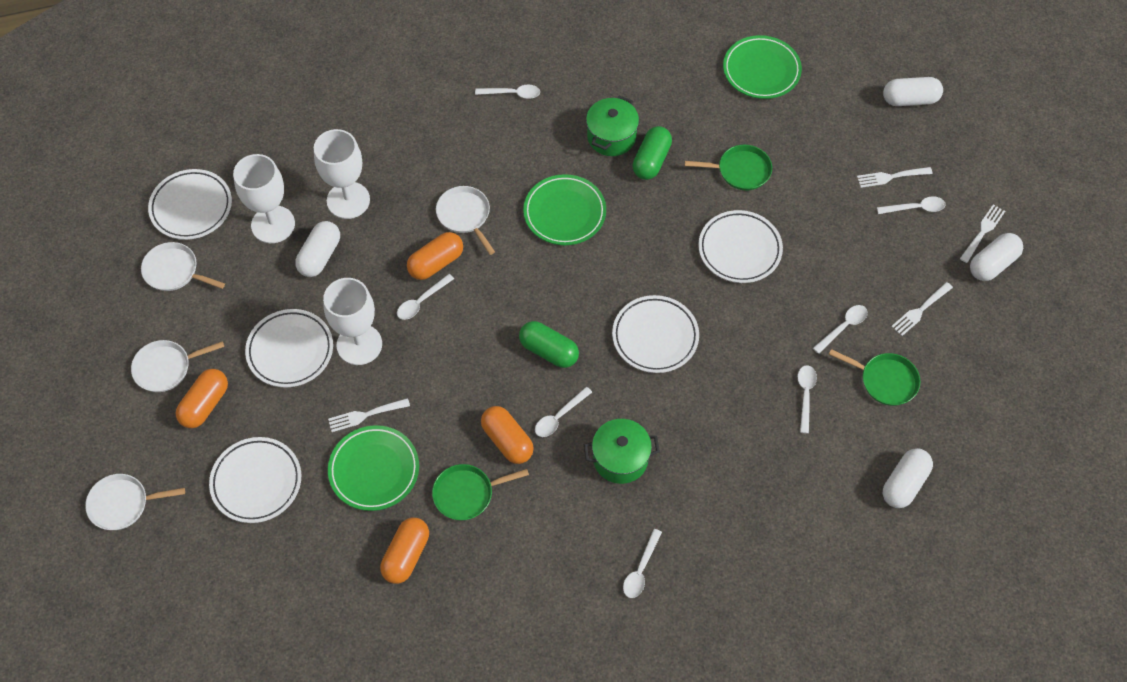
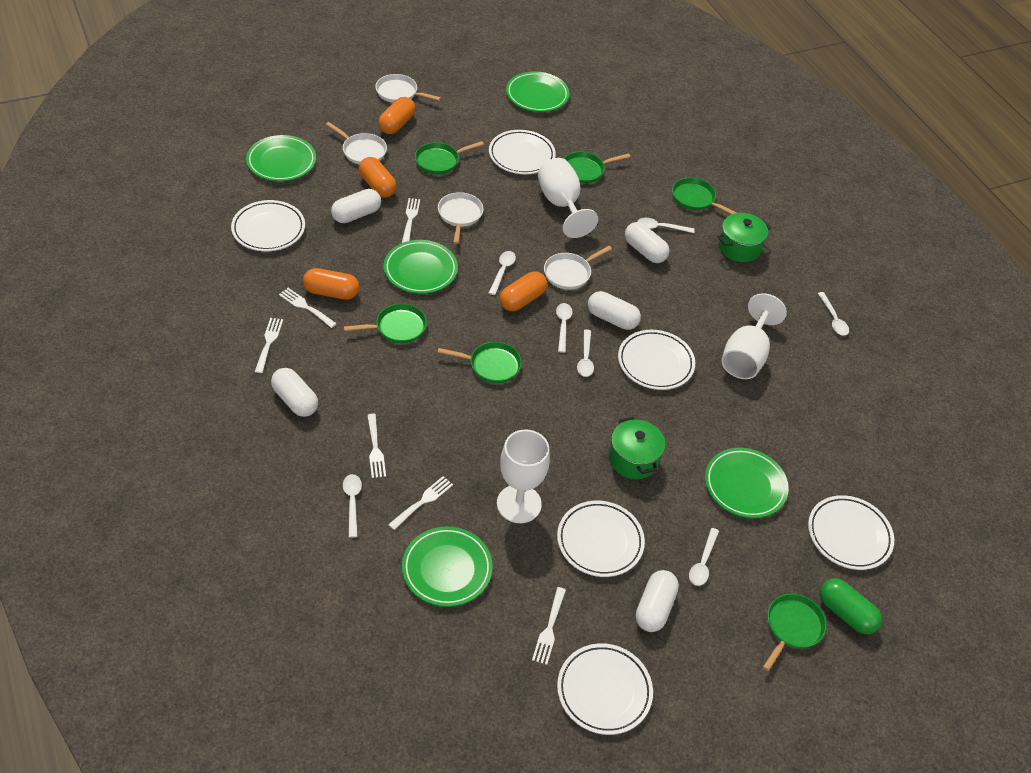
green capsule: 2 -> 1
green pan: 3 -> 6
green plate: 3 -> 5
white capsule: 4 -> 5
white fork: 4 -> 6
white plate: 5 -> 6

